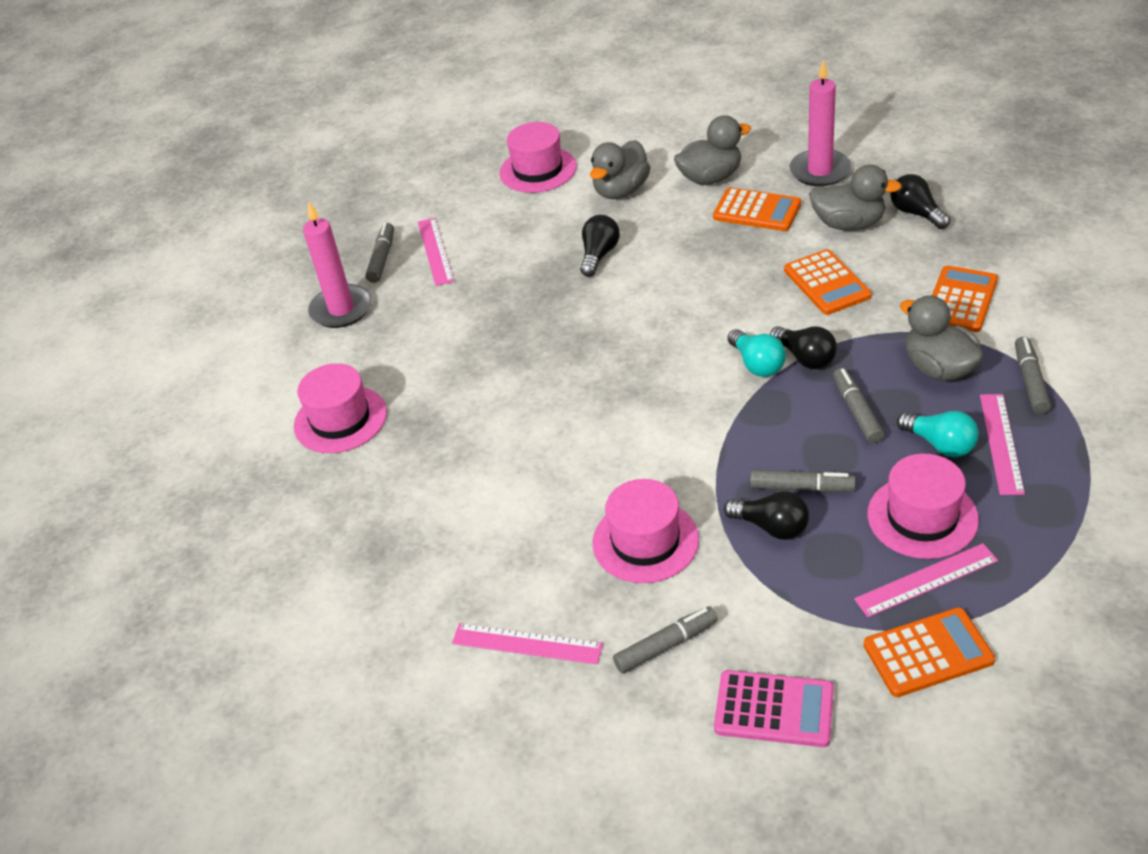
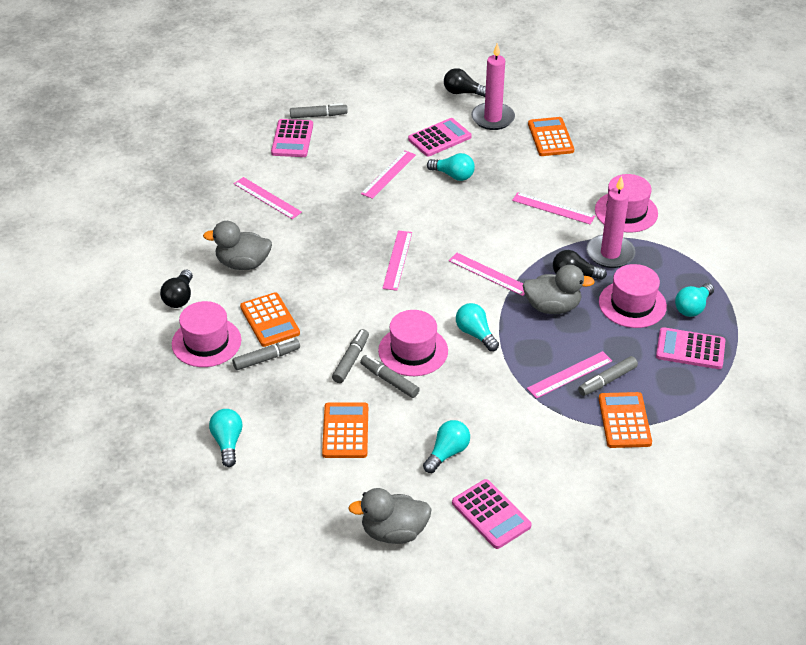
black light bulb: 4 -> 3
grey duck: 4 -> 3
pink calculator: 1 -> 4
pink ruler: 4 -> 6
turquoise light bulb: 2 -> 5

